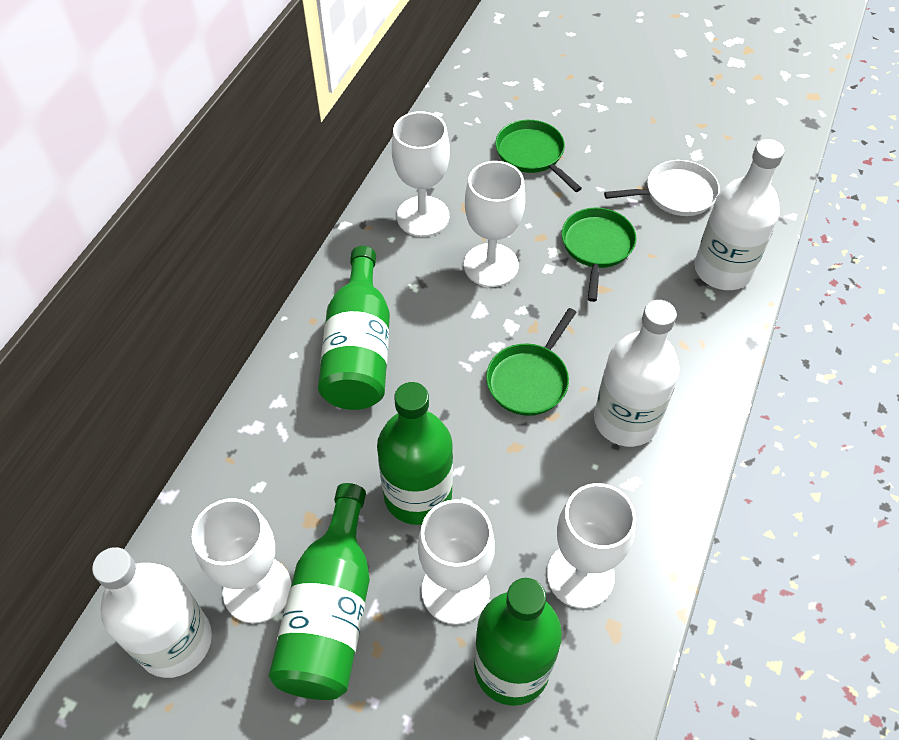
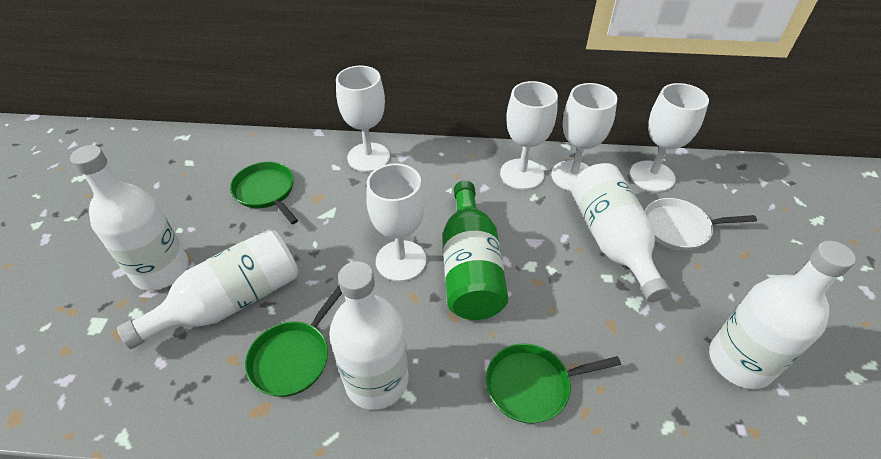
green bottle: 4 -> 1
white bottle: 3 -> 5

